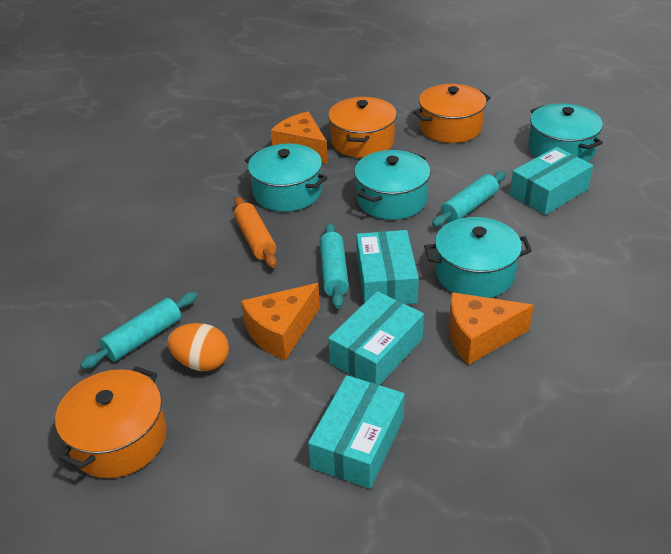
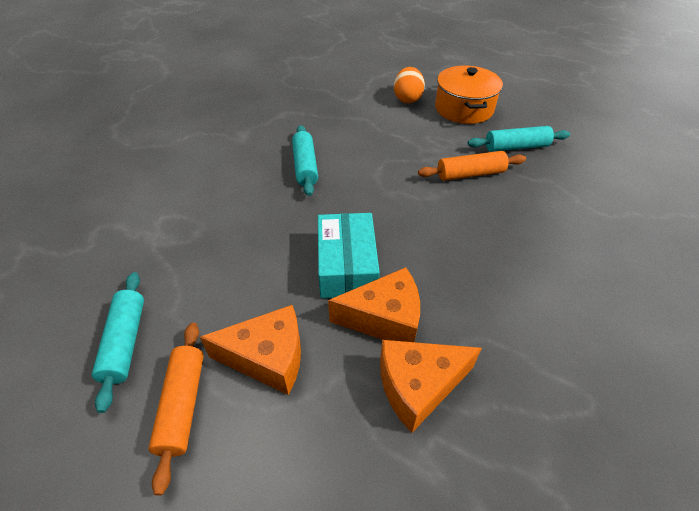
orange pot: 3 -> 1
orange rolling pin: 1 -> 2
turquoise box: 4 -> 1
turquoise pot: 4 -> 0

